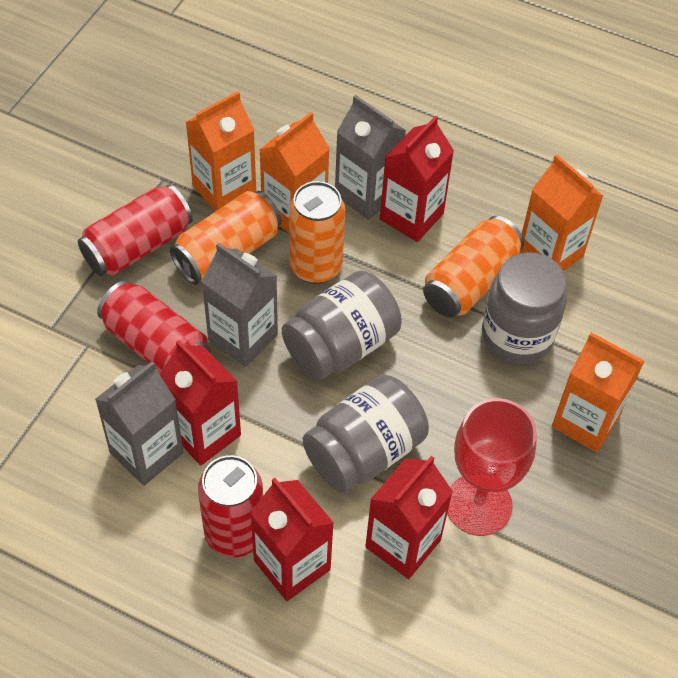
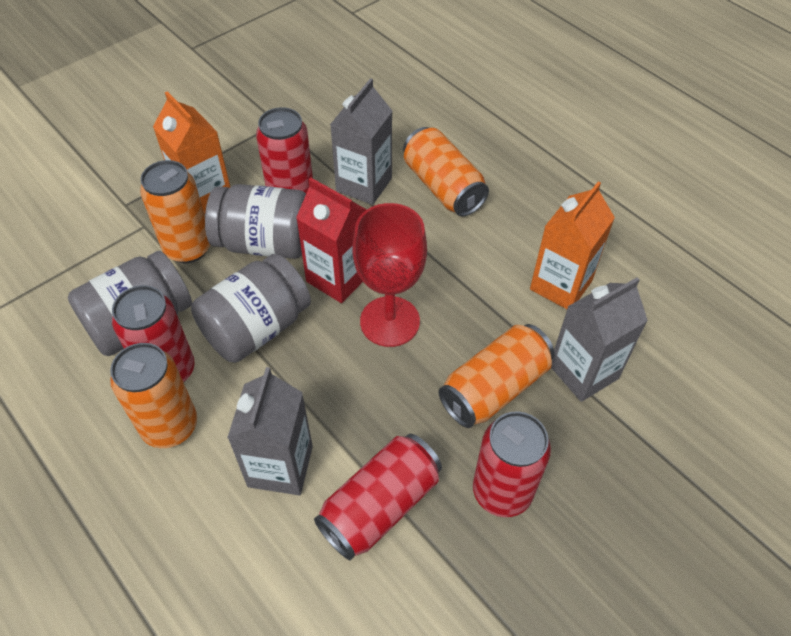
orange can: 3 -> 4
orange carton: 4 -> 2
red can: 3 -> 4
red carton: 4 -> 1

